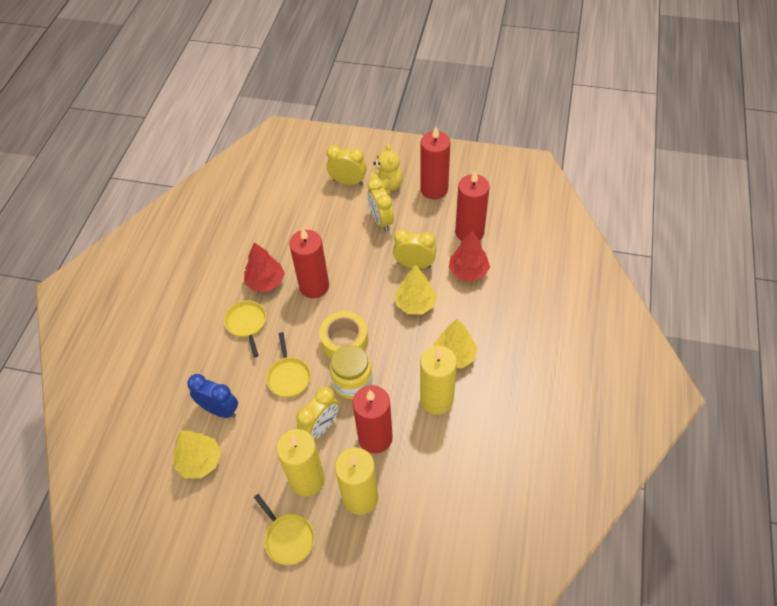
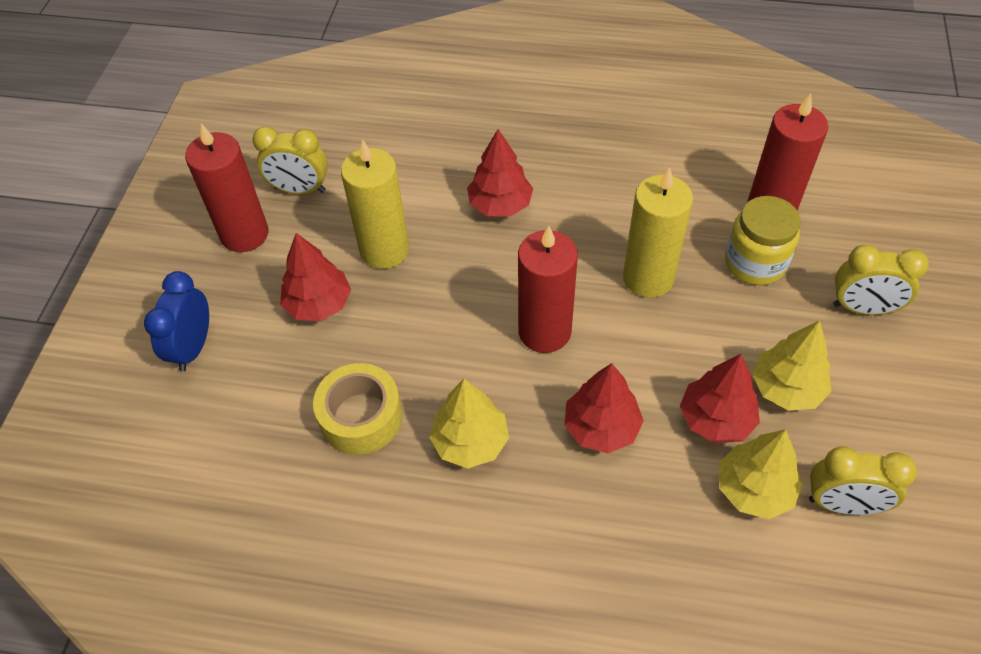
red candle: 4 -> 3
red tree: 2 -> 4
yellow candle: 3 -> 2
yellow clock: 4 -> 3
yellow pan: 3 -> 0
yellow teddy bear: 1 -> 0

